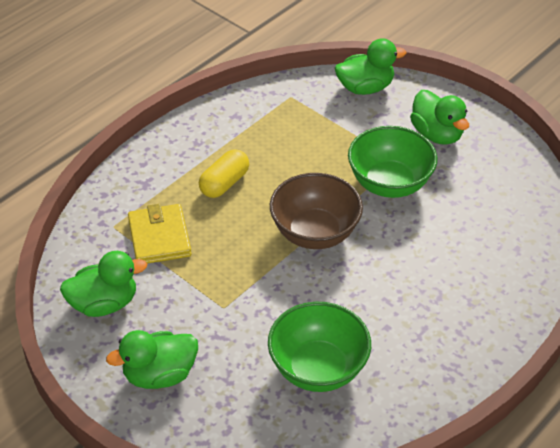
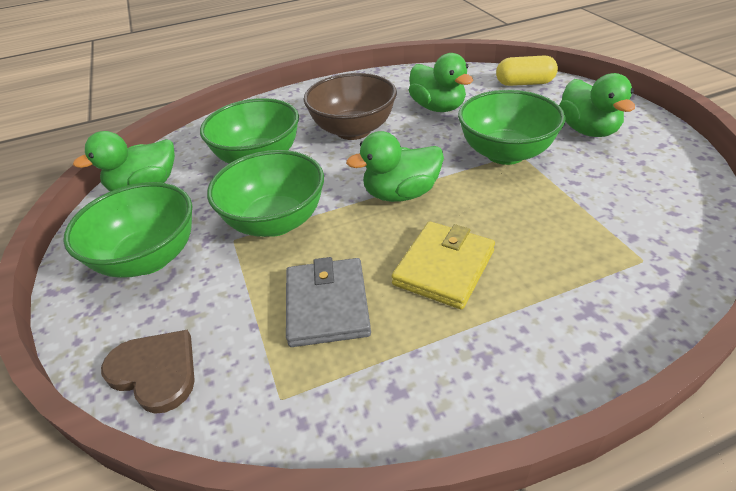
brown heart: 0 -> 1
green bowl: 2 -> 4
grey wallet: 0 -> 1

